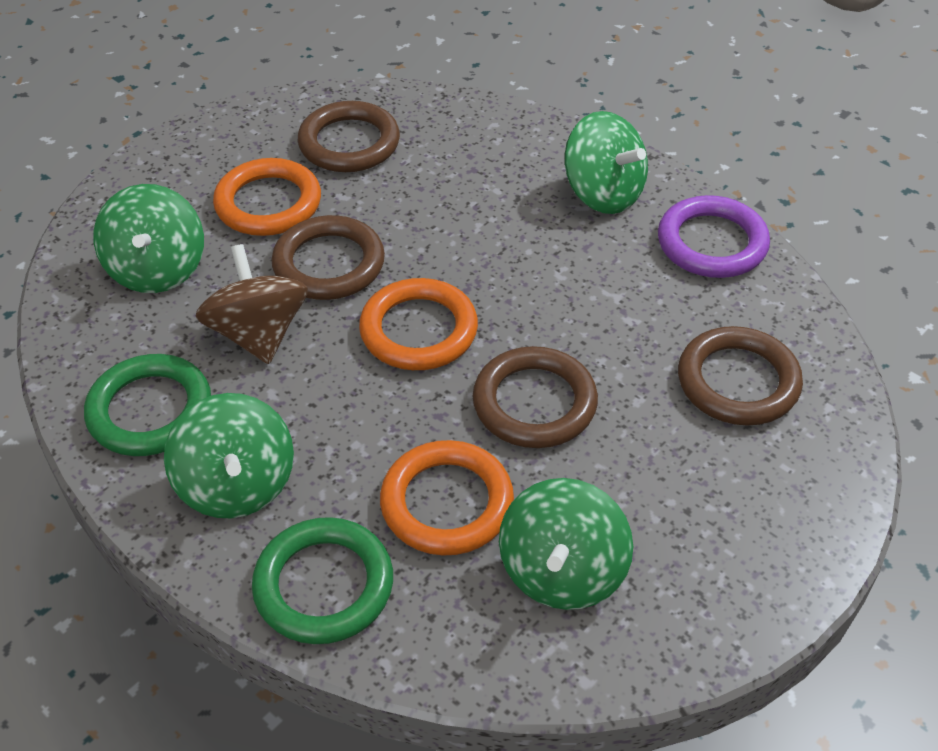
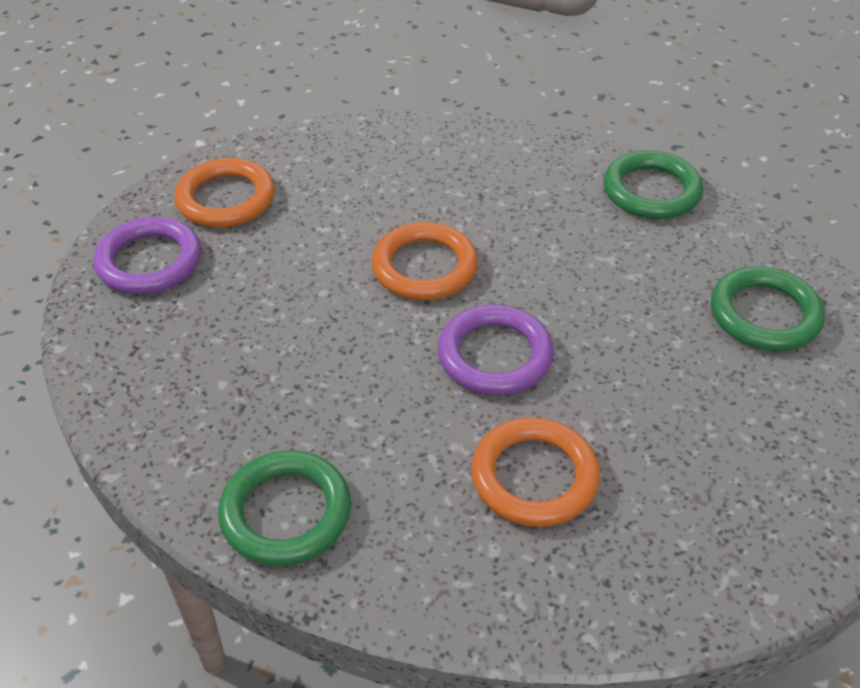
brown ring: 4 -> 0
brown spinning top: 1 -> 0
green ring: 2 -> 3
green spinning top: 4 -> 0
purple ring: 1 -> 2

